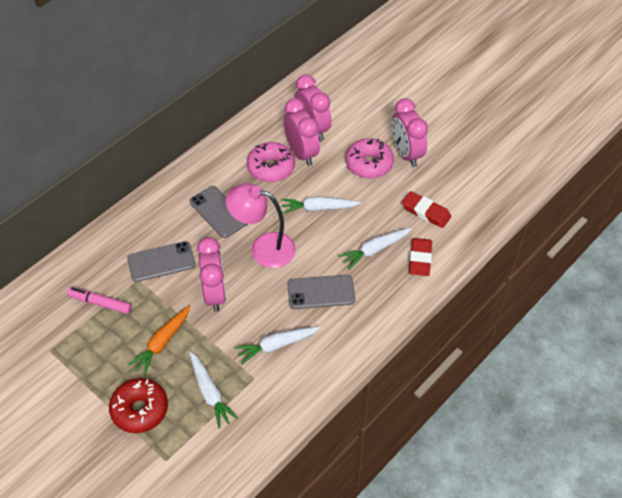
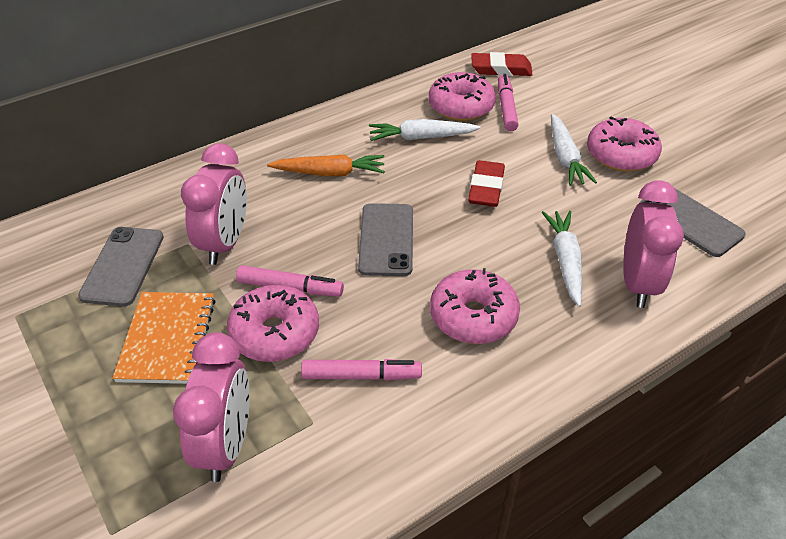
orange notebook: 0 -> 1
pink clock: 4 -> 3
pink donut: 2 -> 4
pink lamp: 1 -> 0
pink marker: 1 -> 3
red donut: 1 -> 0
white carrot: 4 -> 3

